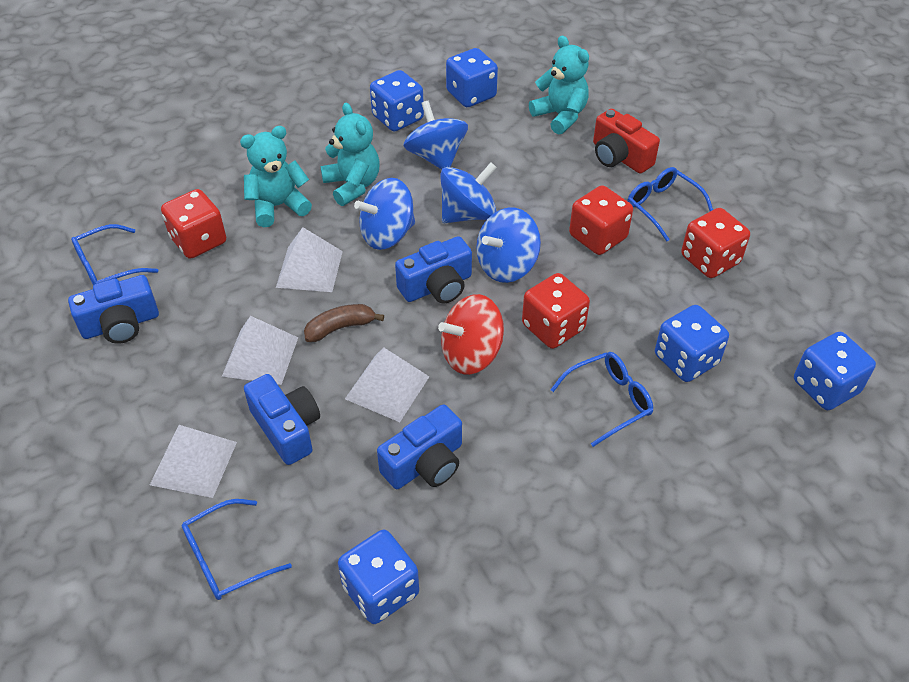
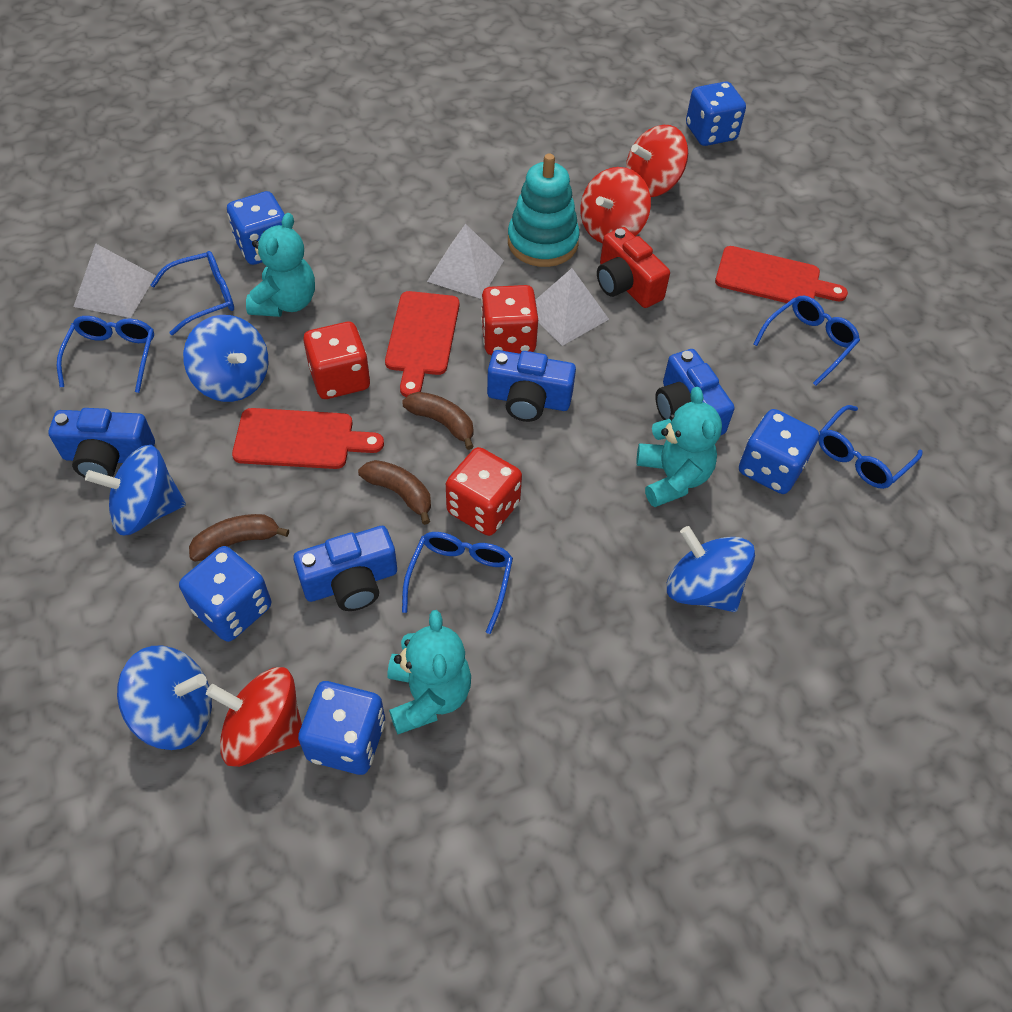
blue glasses: 4 -> 5
brown banana: 1 -> 3
red cutting board: 0 -> 3
red dice: 4 -> 3
red spinning top: 1 -> 3
turquoise stacking toy: 0 -> 1
white pyramid: 4 -> 3

